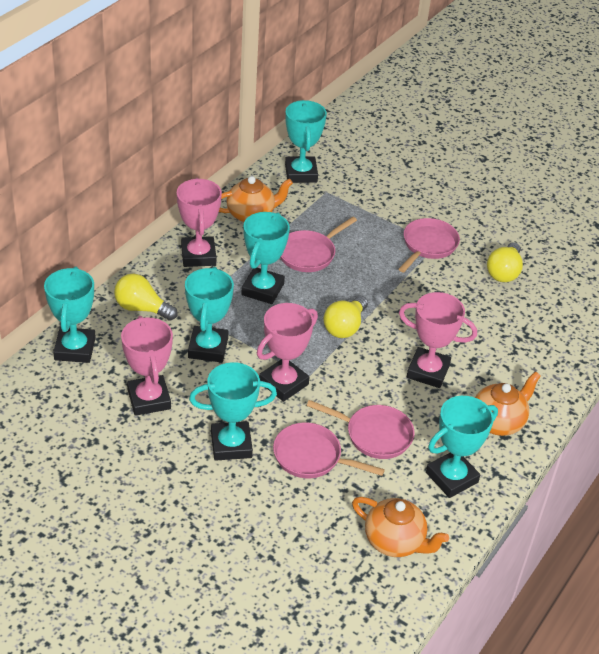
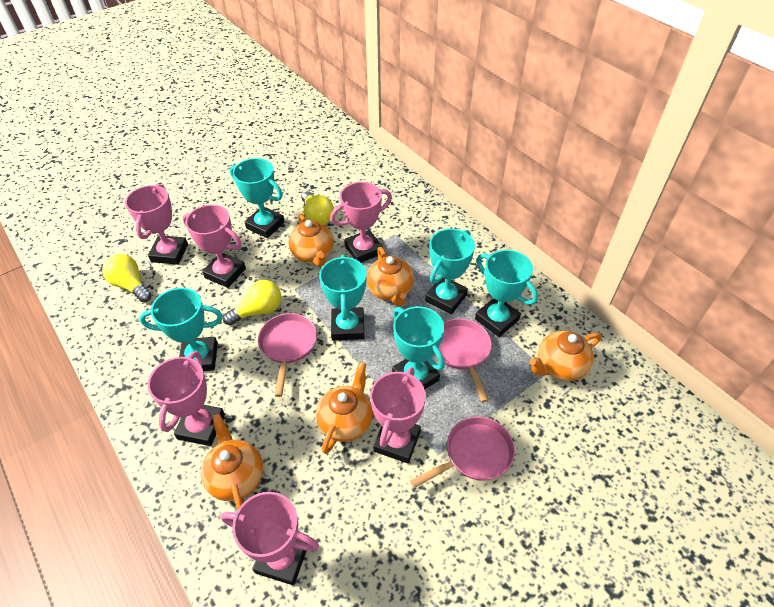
orange teapot: 3 -> 5
pink pan: 4 -> 3
pink trophy: 4 -> 6

